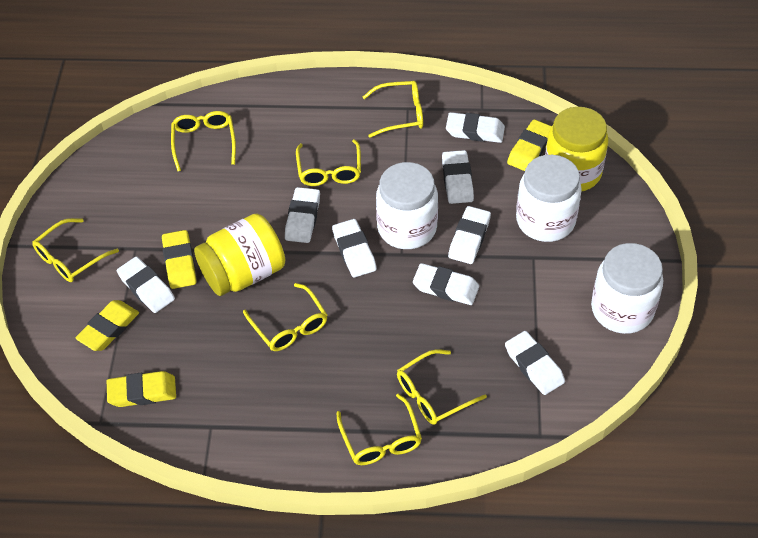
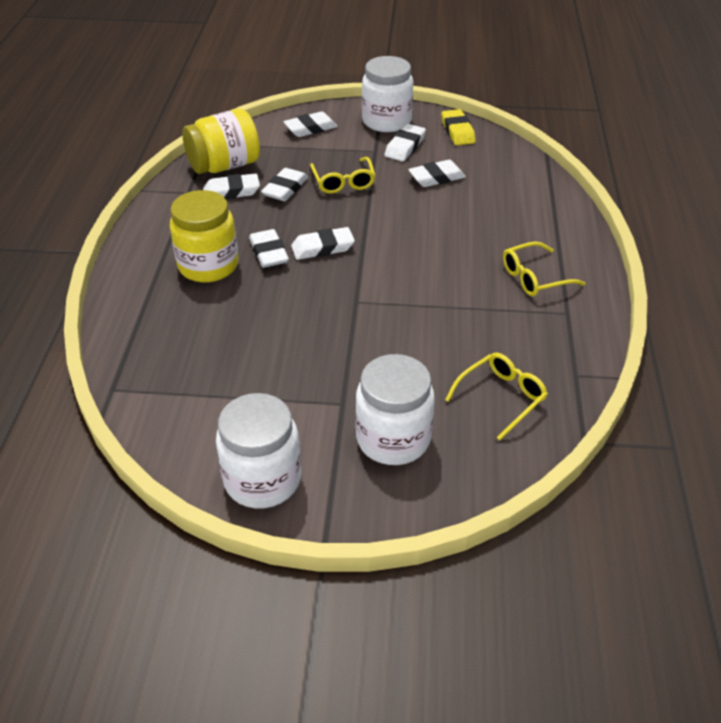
white eraser: 8 -> 7
yellow eraser: 4 -> 1
yellow glasses: 7 -> 3

